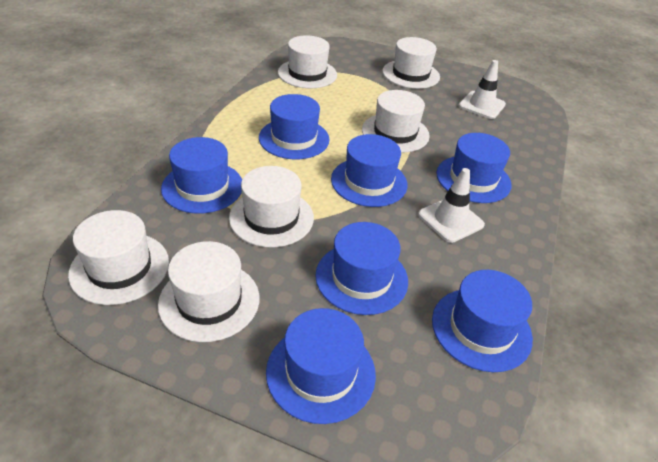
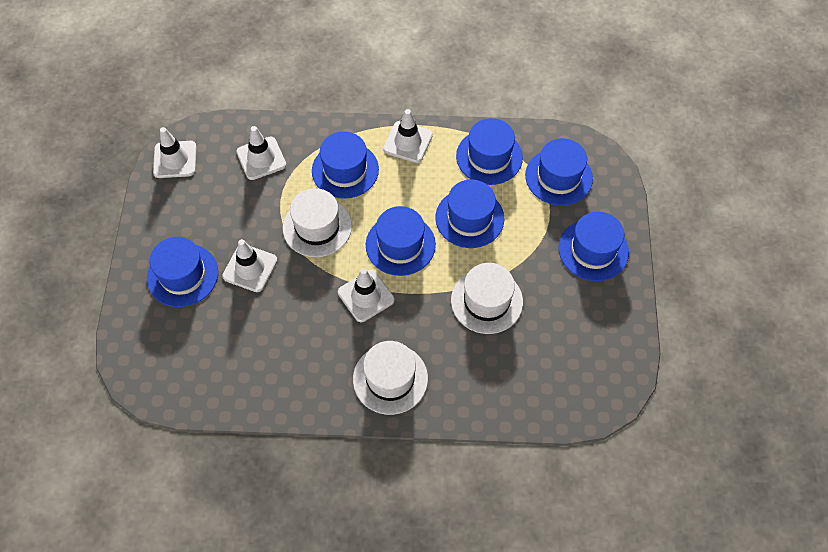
white hat: 6 -> 3
white traffic cone: 2 -> 5

